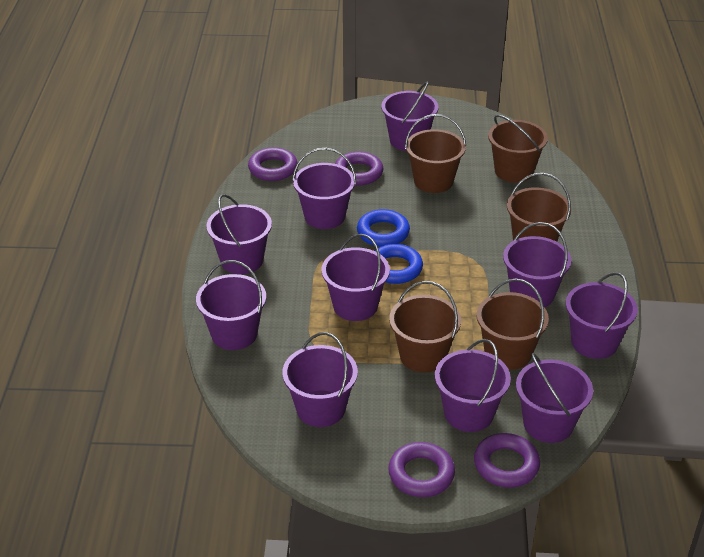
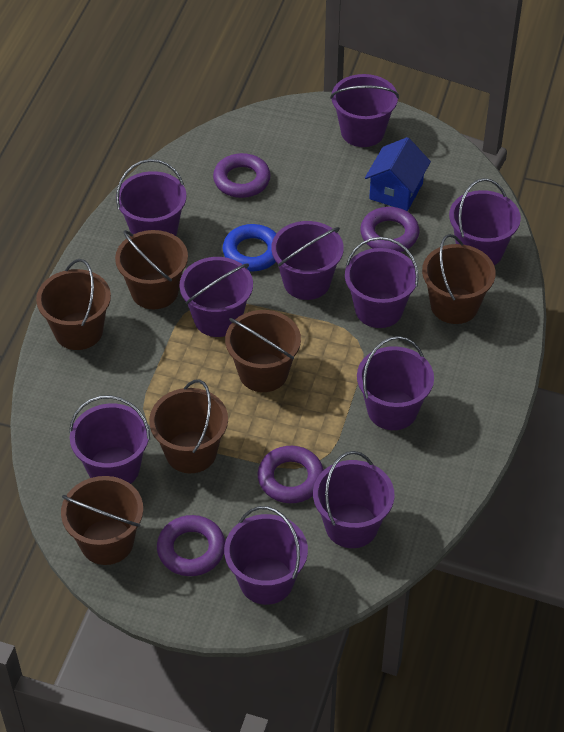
blue house: 0 -> 1
blue ring: 2 -> 1
brown bucket: 5 -> 6

